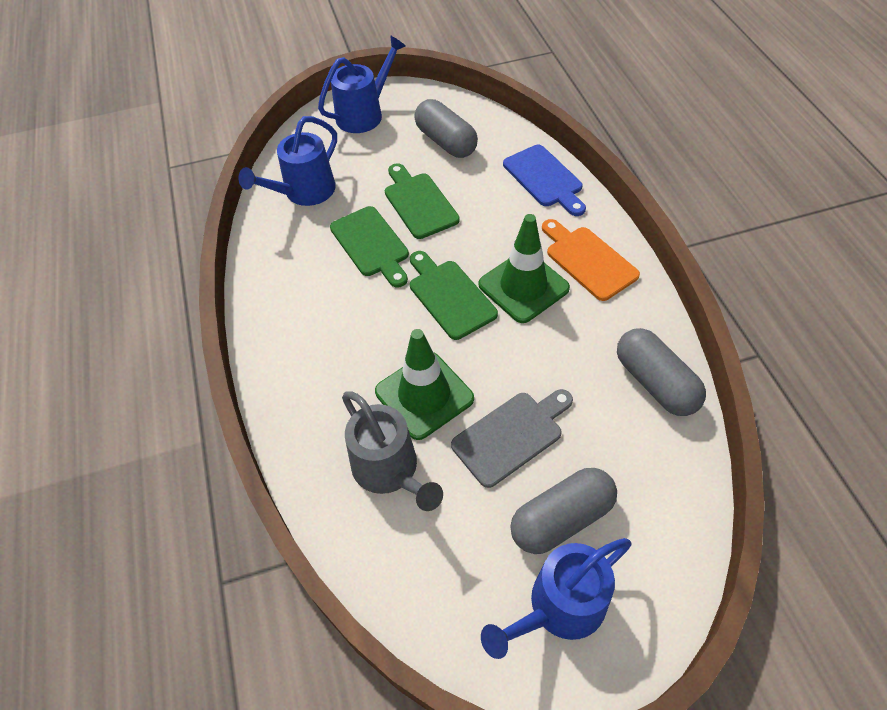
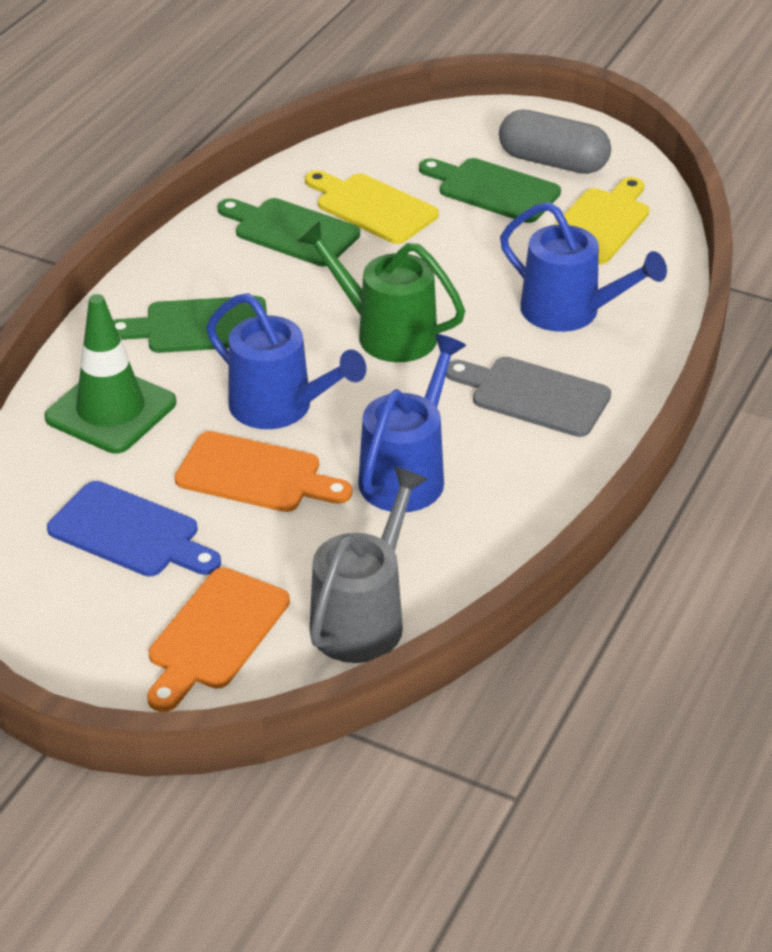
green traffic cone: 2 -> 1
green watering can: 0 -> 1
grey capsule: 3 -> 1
orange cutting board: 1 -> 2
yellow cutting board: 0 -> 2

